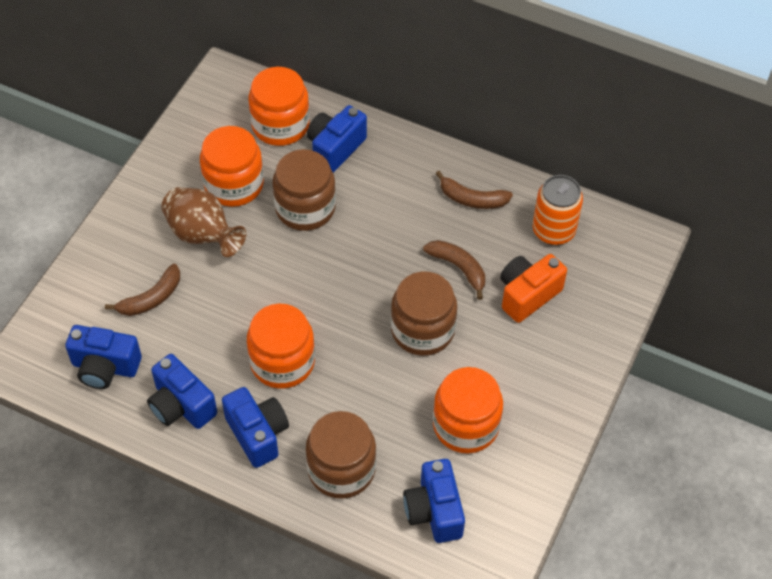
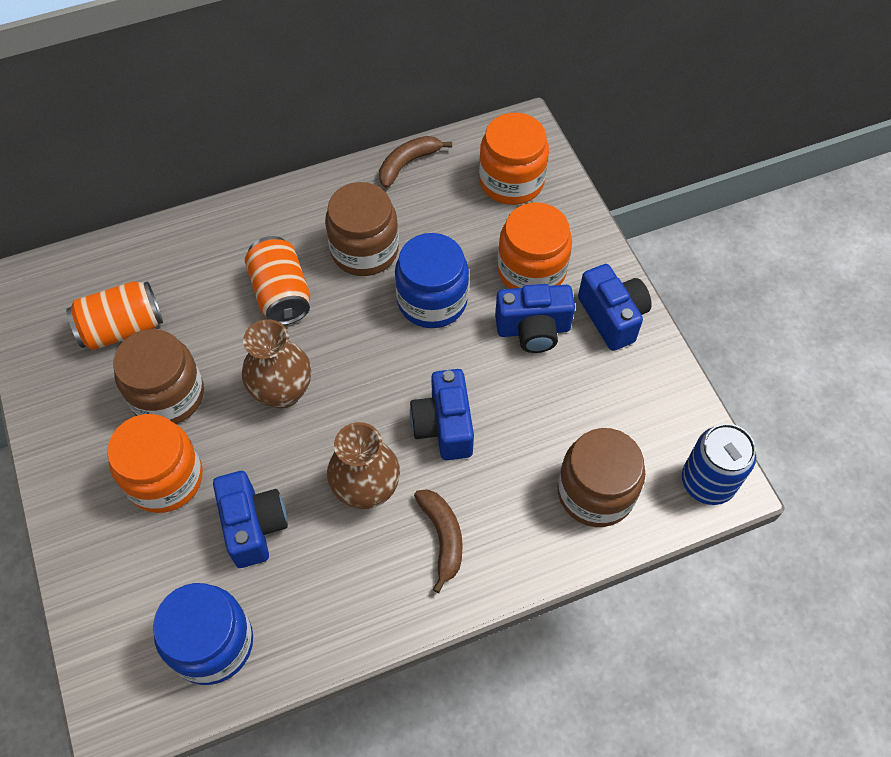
blue camera: 5 -> 4
blue can: 0 -> 1
blue jar: 0 -> 2
brown banana: 3 -> 2
brown vase: 1 -> 2
orange camera: 1 -> 0
orange can: 1 -> 2
orange jar: 4 -> 3

